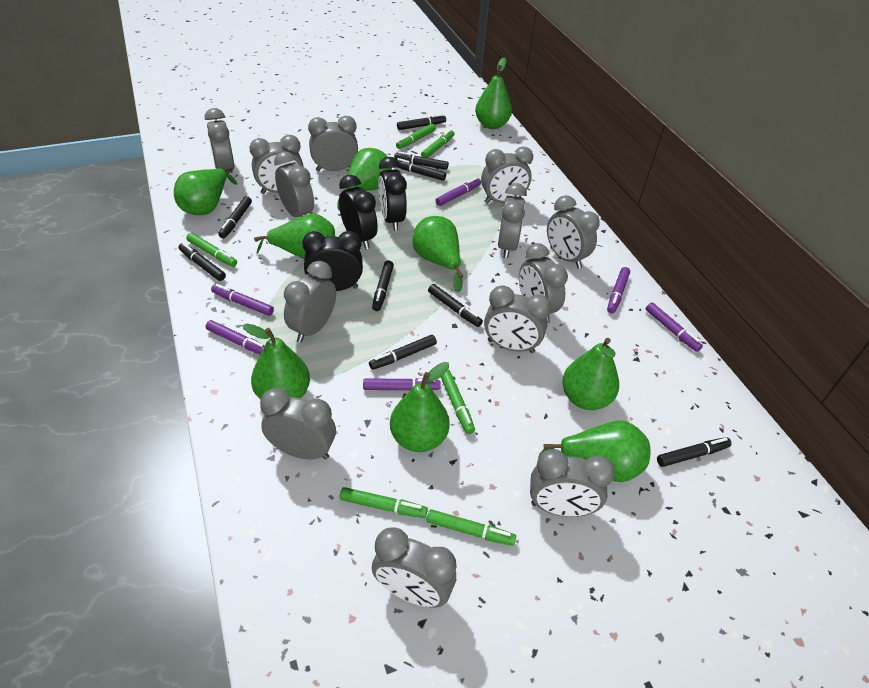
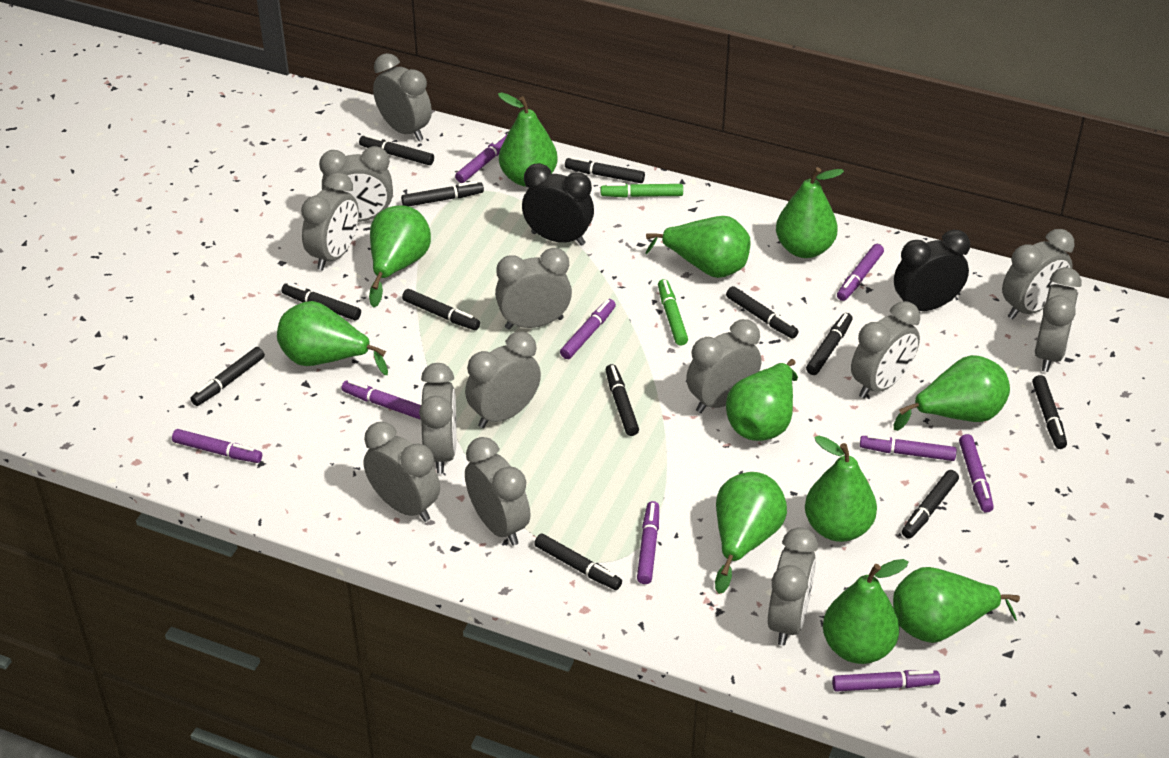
black clock: 3 -> 2
black marker: 9 -> 12
green marker: 6 -> 2
green pear: 9 -> 11
purple marker: 6 -> 9

